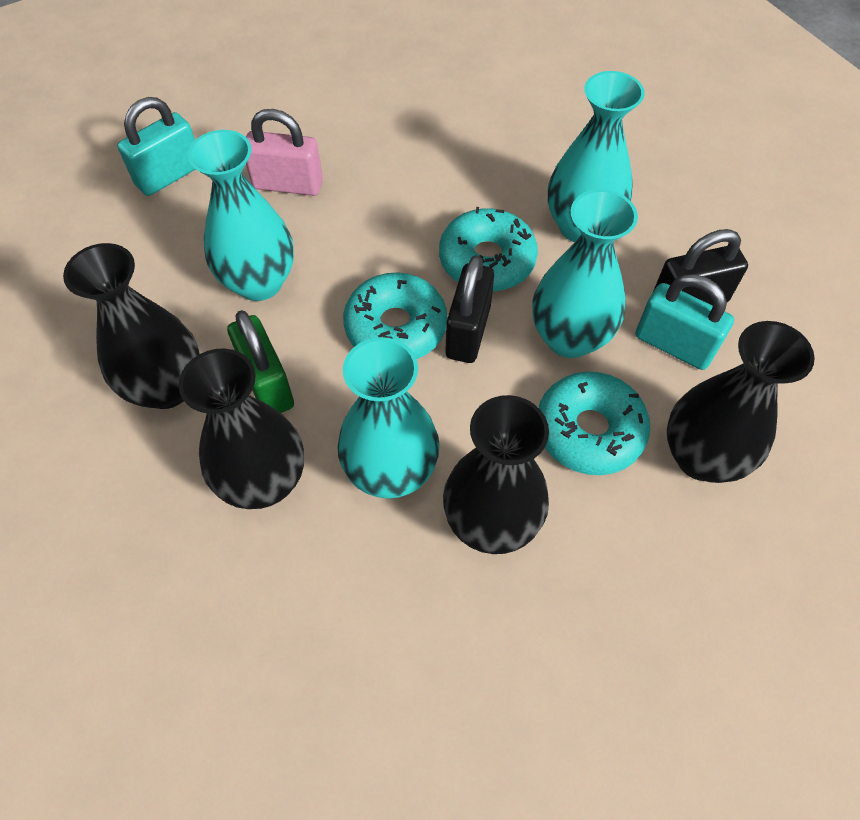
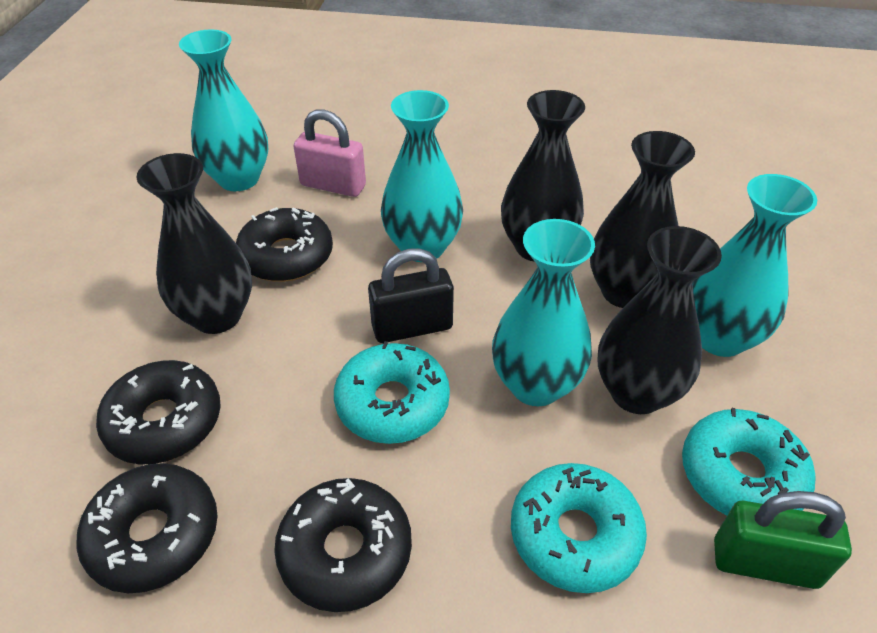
black donut: 0 -> 4
black padlock: 2 -> 1
turquoise padlock: 2 -> 0

